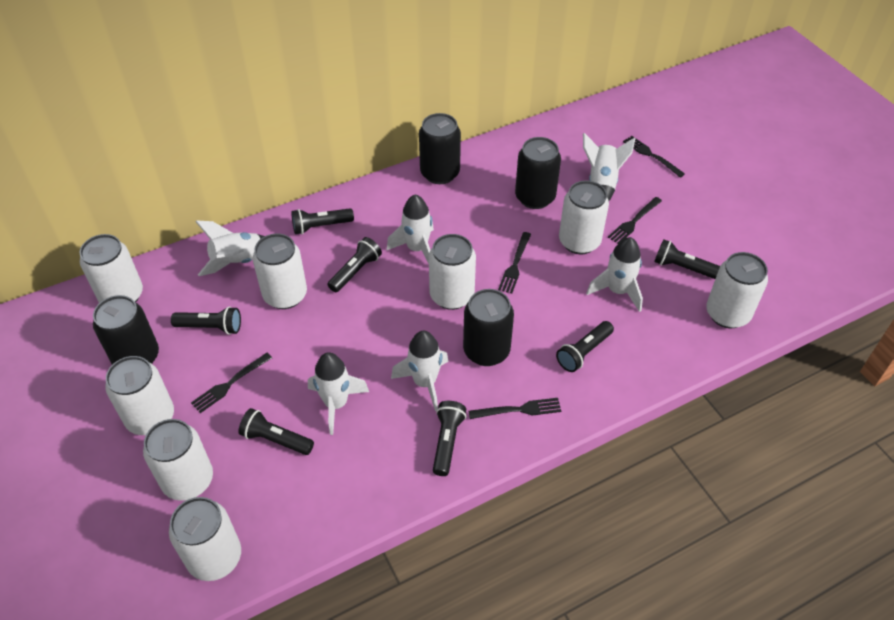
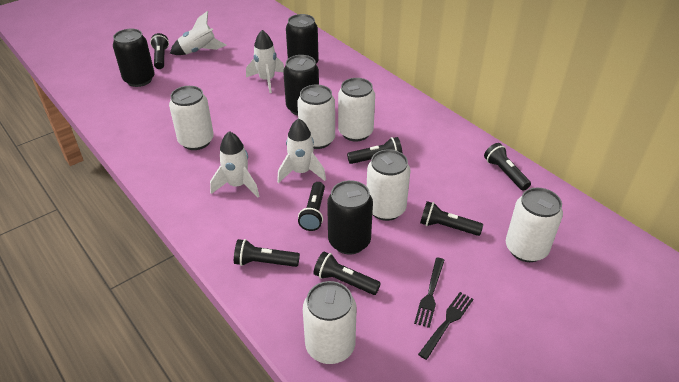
black fork: 5 -> 2
white can: 8 -> 6
white rocket: 6 -> 4

